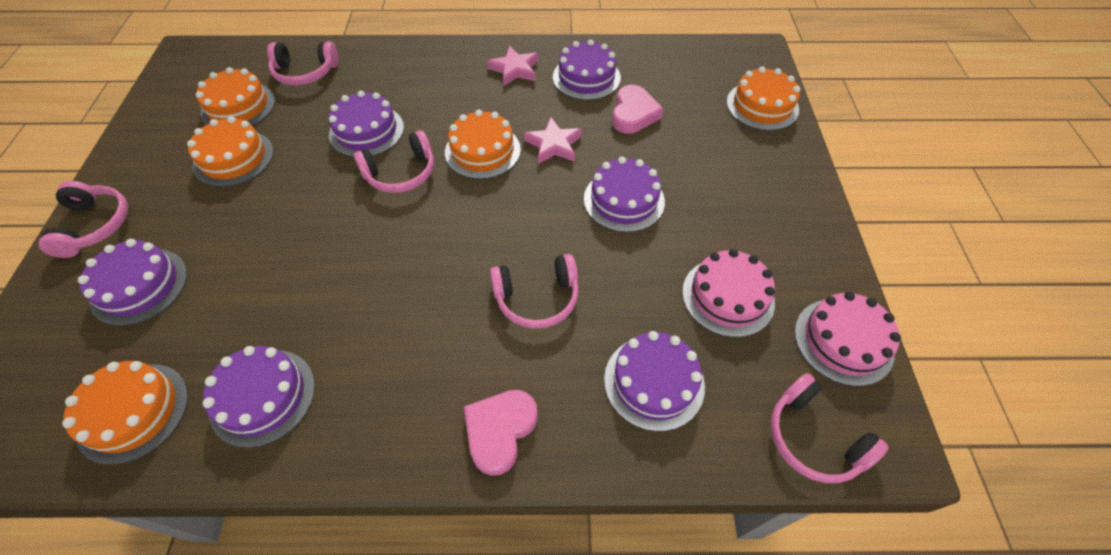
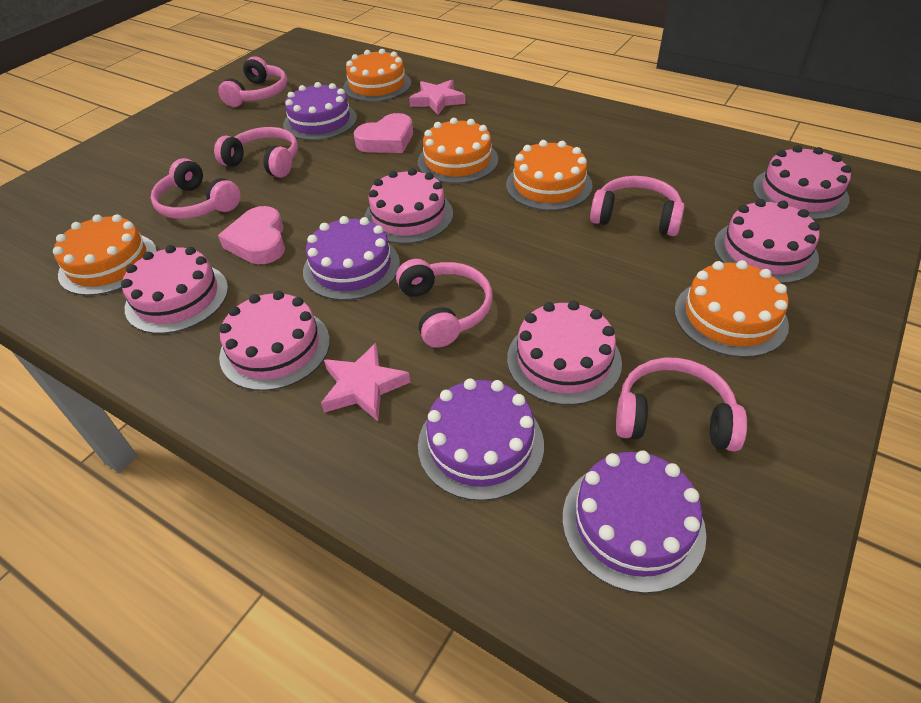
pink cake: 2 -> 6
pink headphones: 5 -> 6
purple cake: 6 -> 4

